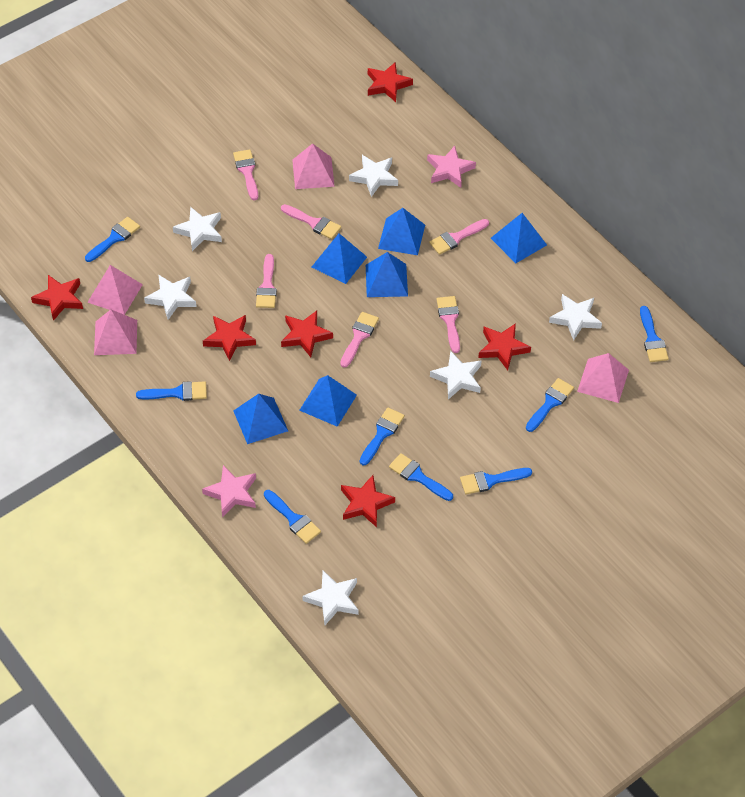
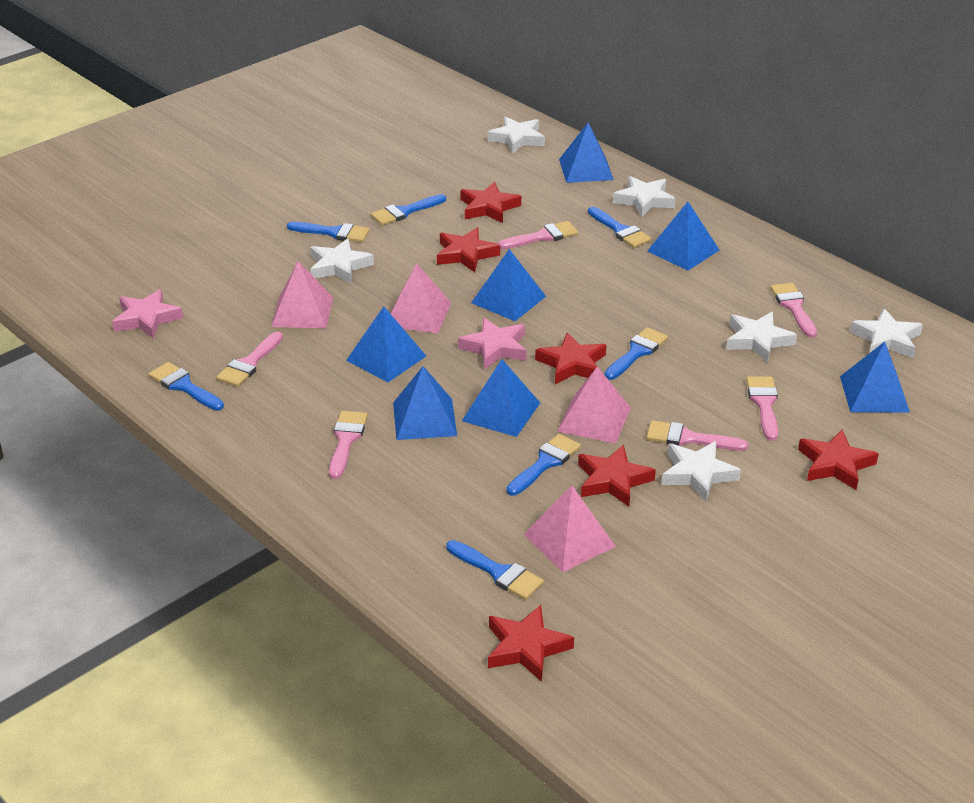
blue brush: 8 -> 7
blue pyramid: 6 -> 7

